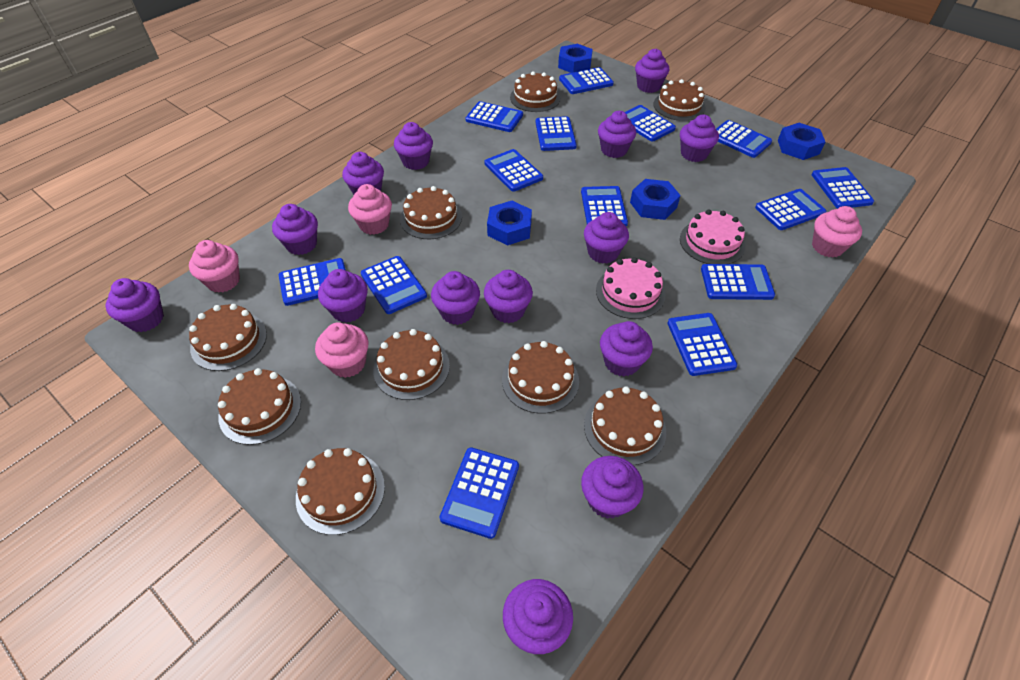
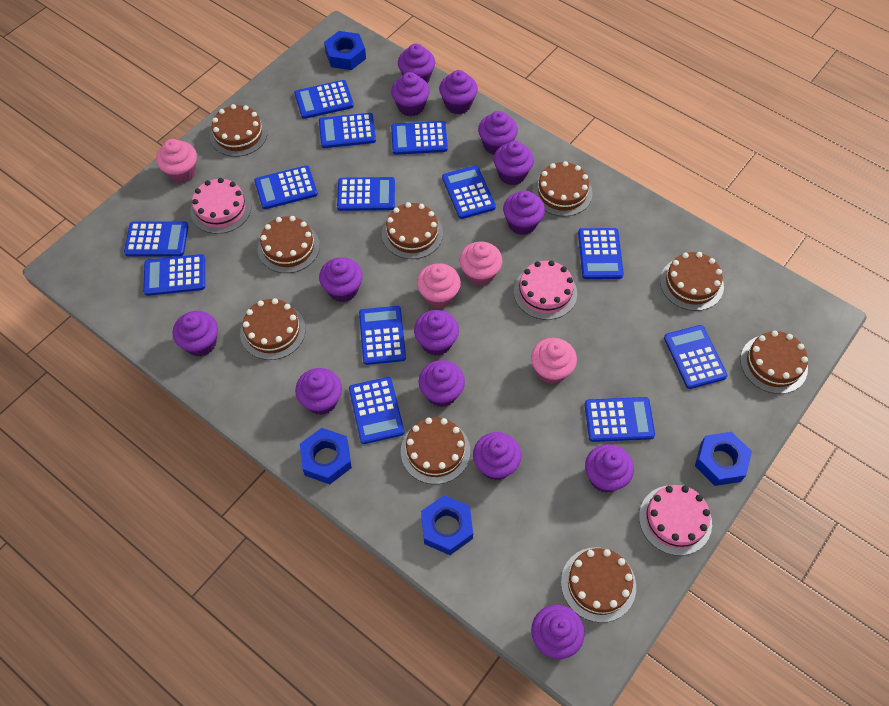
blue calculator: 14 -> 13
pink cake: 2 -> 3

